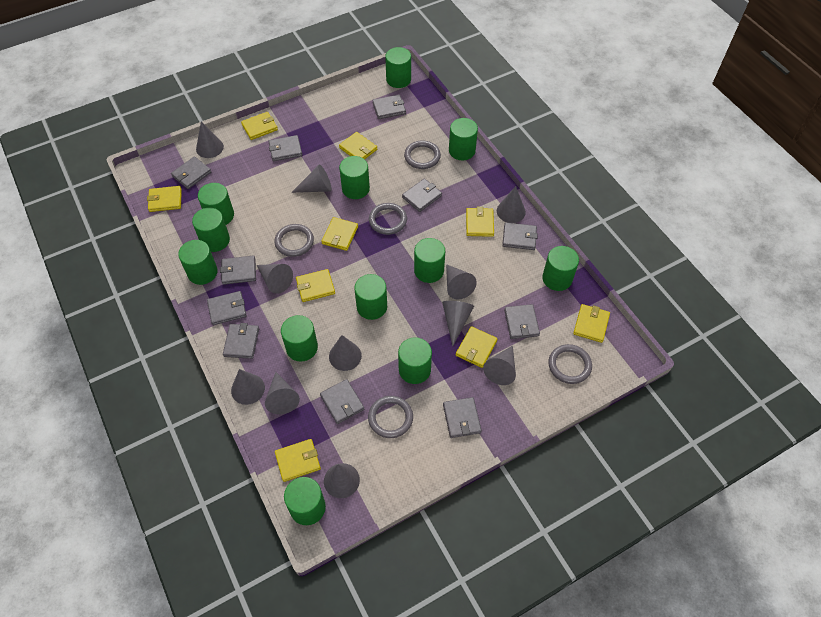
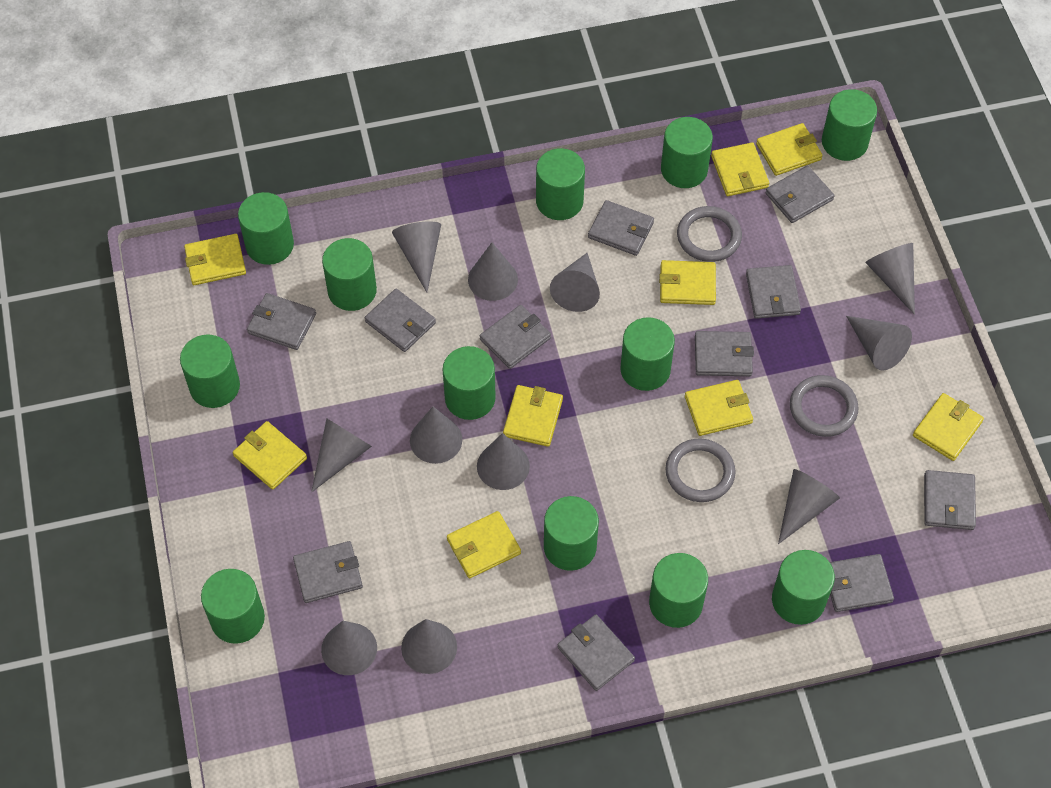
grey ring: 5 -> 3

